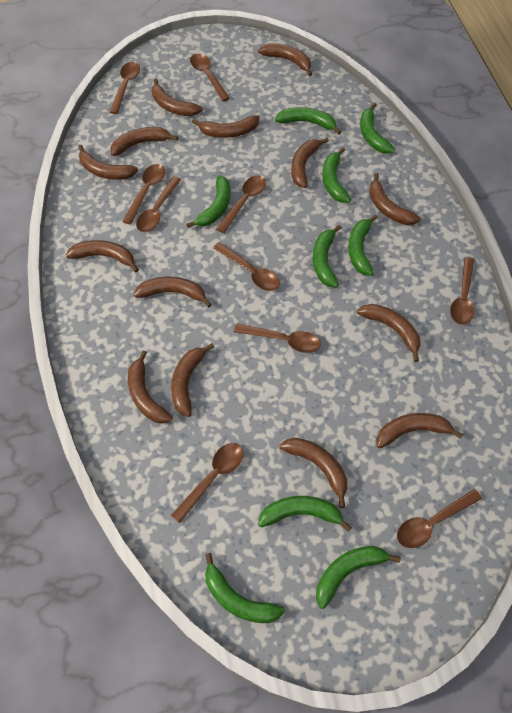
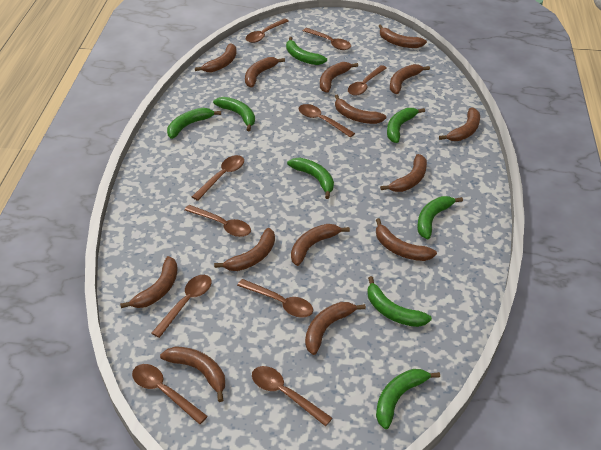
green banana: 9 -> 8

